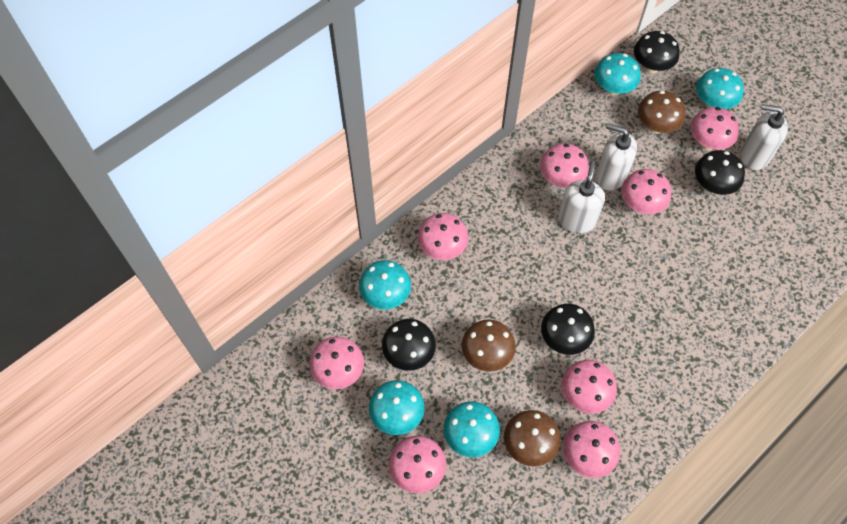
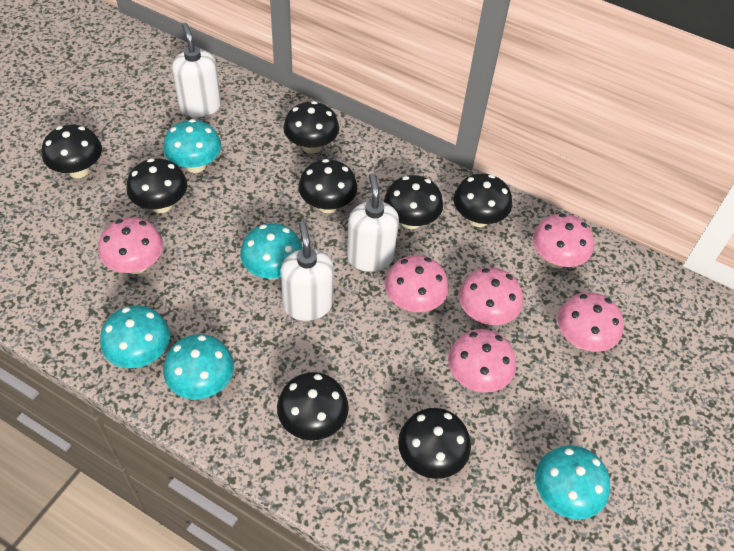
black mushroom: 4 -> 8
brown mushroom: 3 -> 0
pink mushroom: 8 -> 6

